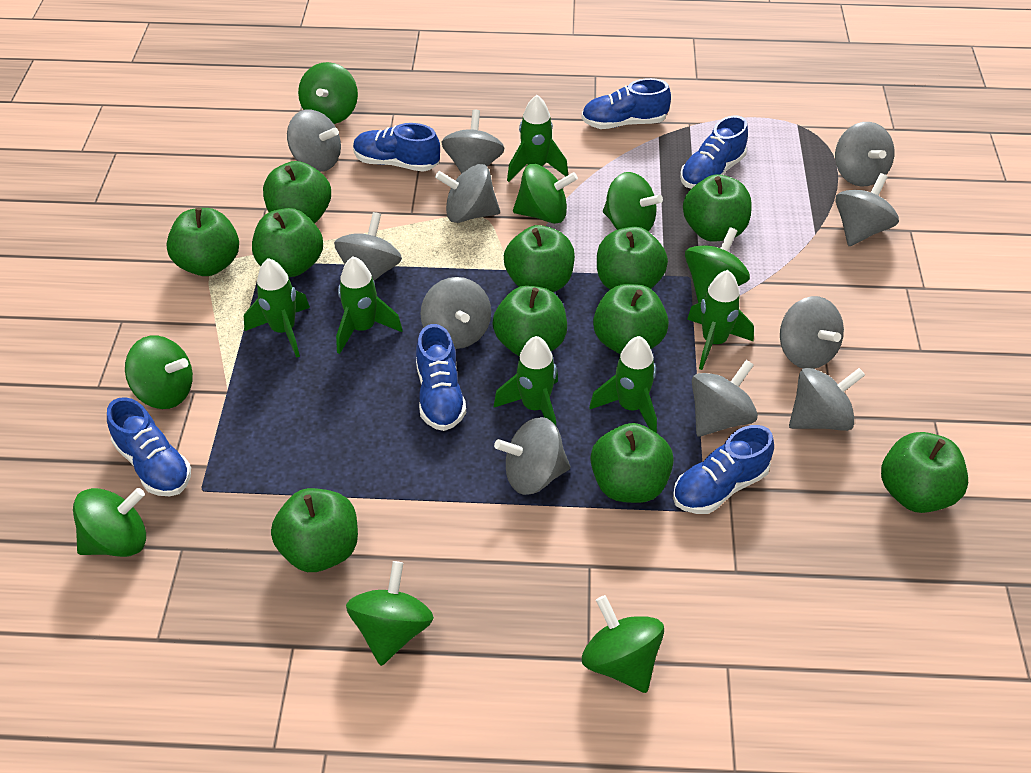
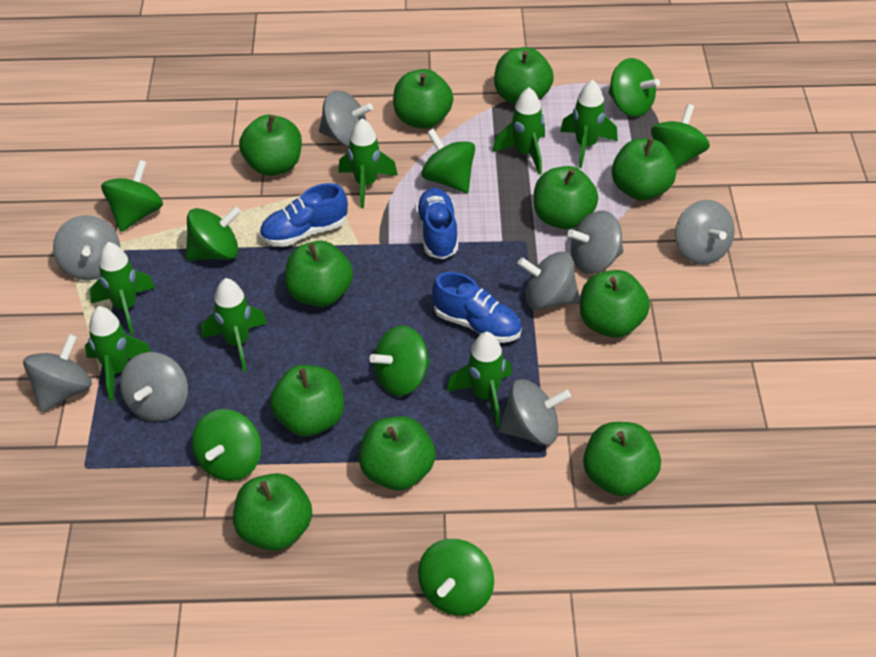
blue shoe: 6 -> 3
green rocket: 6 -> 7
grey spinning top: 11 -> 8

